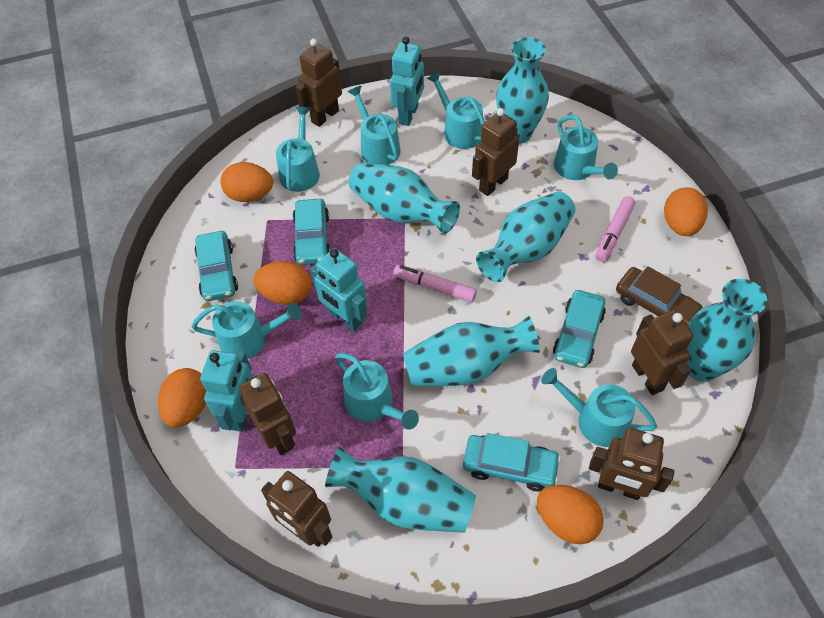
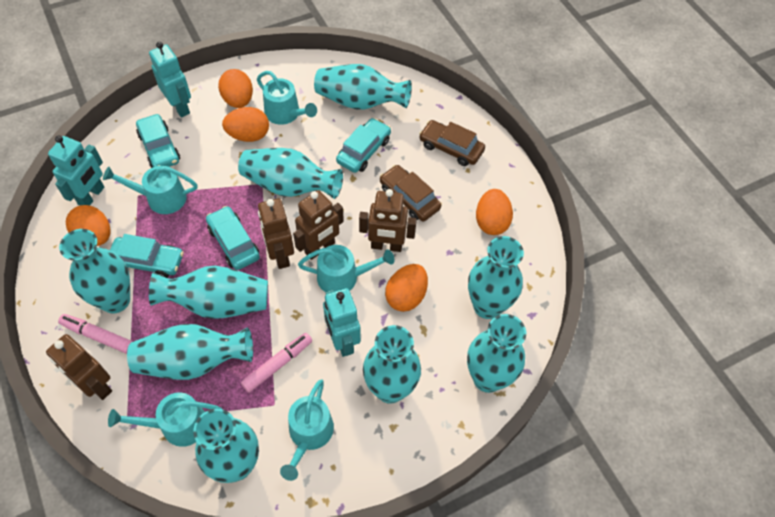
brown car: 1 -> 2
brown robot: 6 -> 4
turquoise vase: 6 -> 9
turquoise watering can: 7 -> 5

